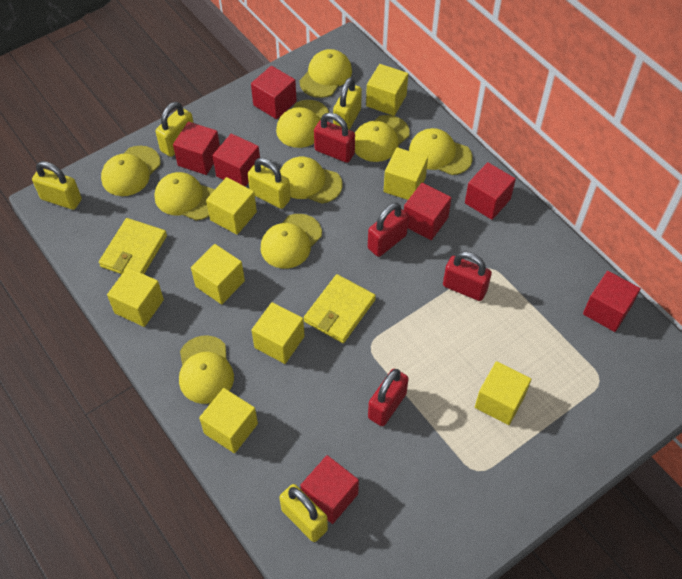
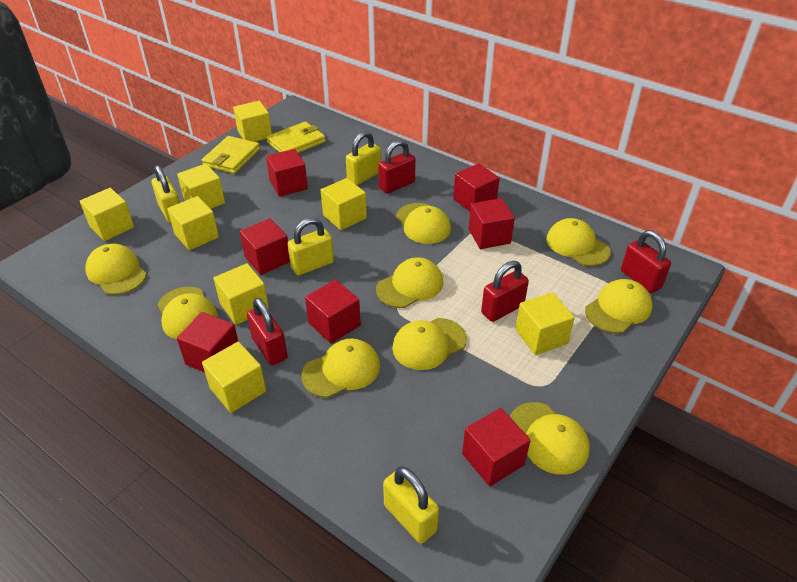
yellow padlock: 5 -> 4

